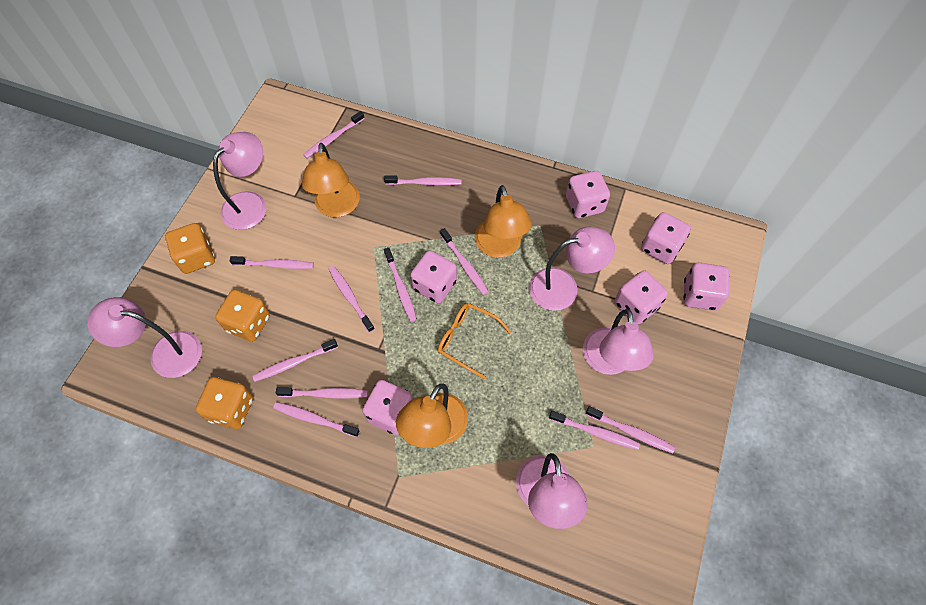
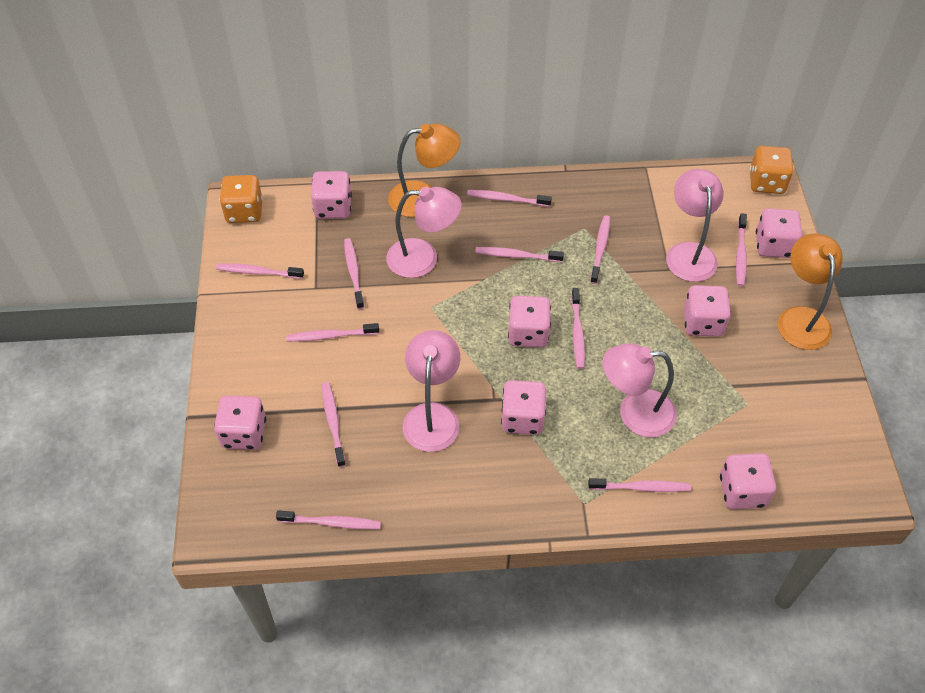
orange dice: 3 -> 2
orange glasses: 1 -> 0
orange lamp: 3 -> 2
pink dice: 6 -> 7
pink lamp: 5 -> 4

